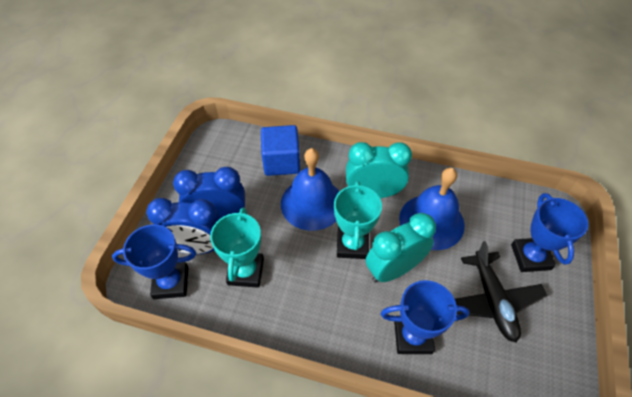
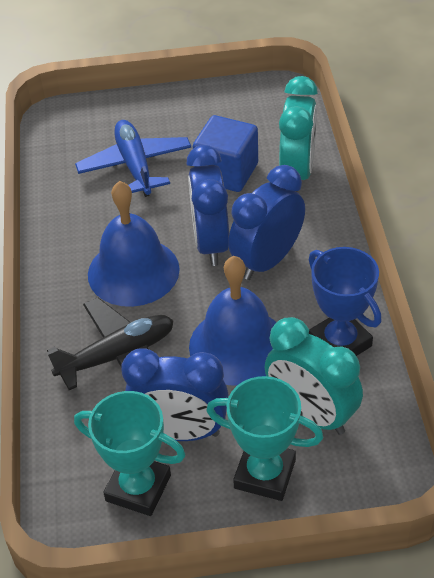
blue clock: 2 -> 3
blue plane: 0 -> 1
blue trophy: 3 -> 1

